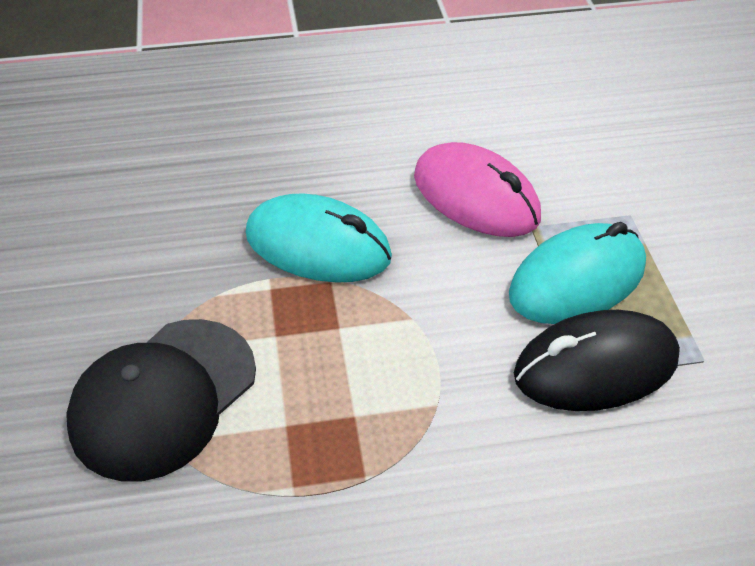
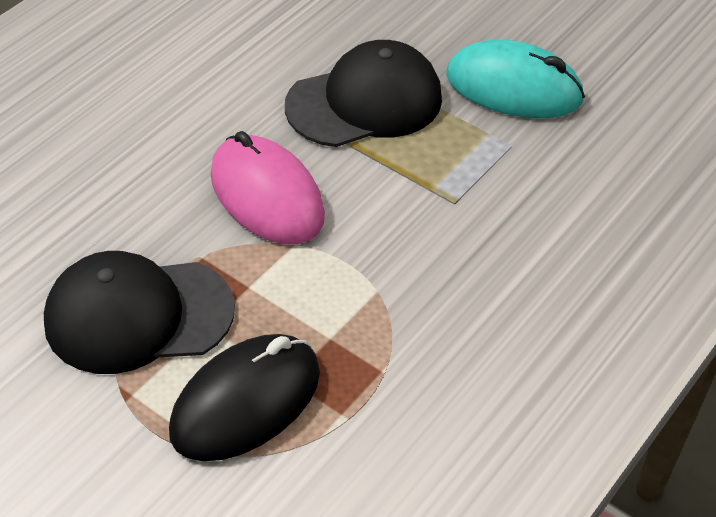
black cap: 1 -> 2
turquoise mouse: 2 -> 1

